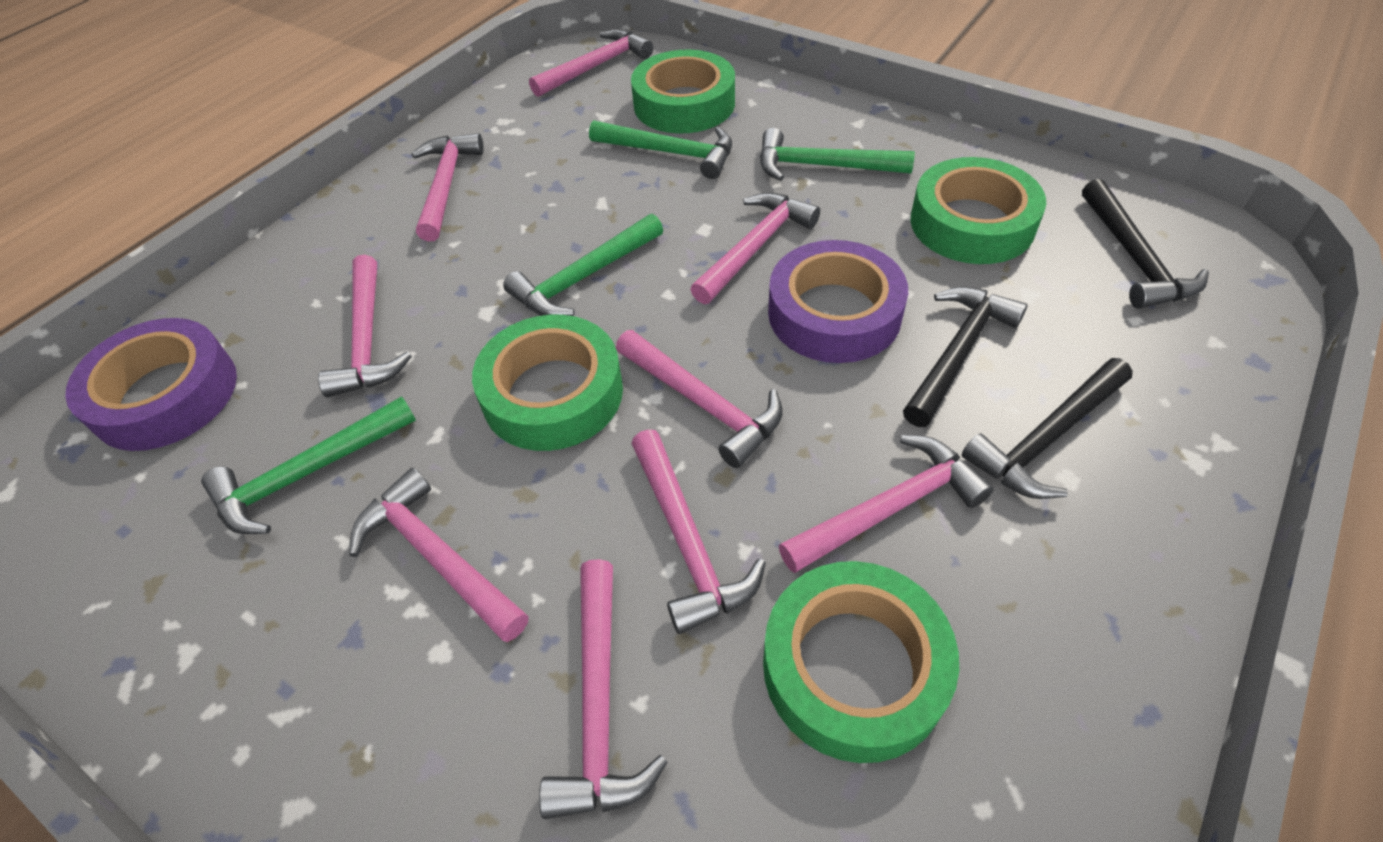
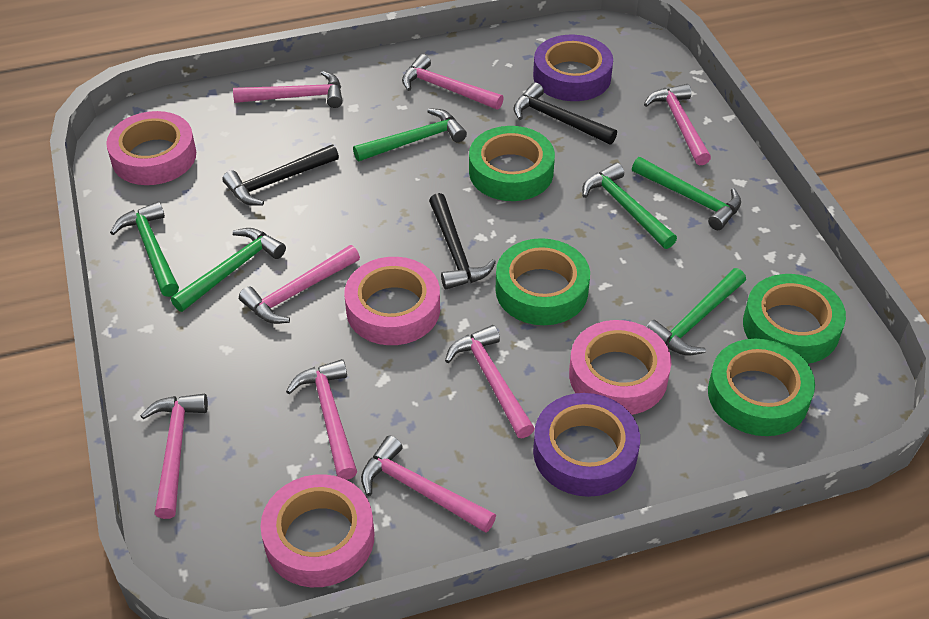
green hammer: 4 -> 6
pink hammer: 9 -> 8
pink tape: 0 -> 4

